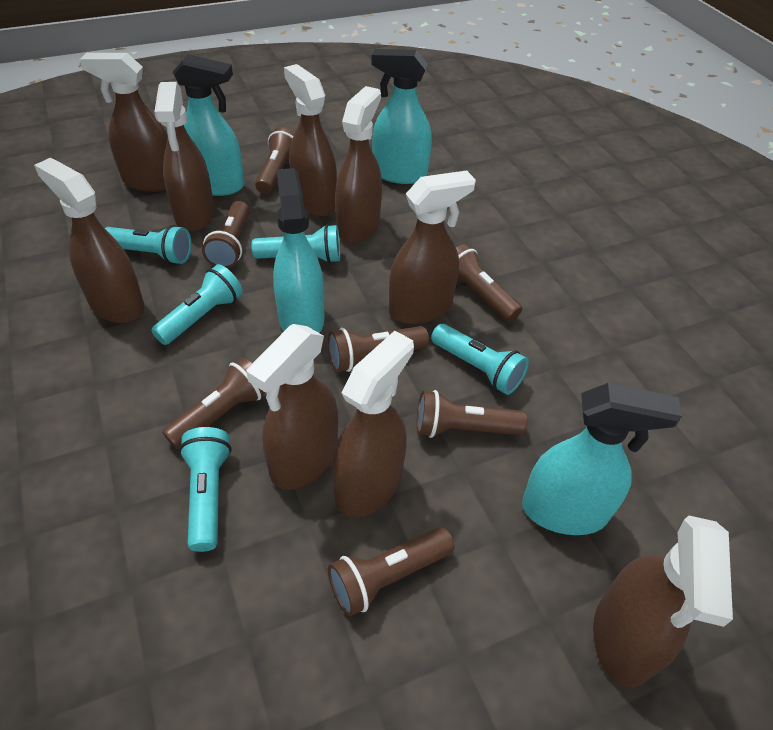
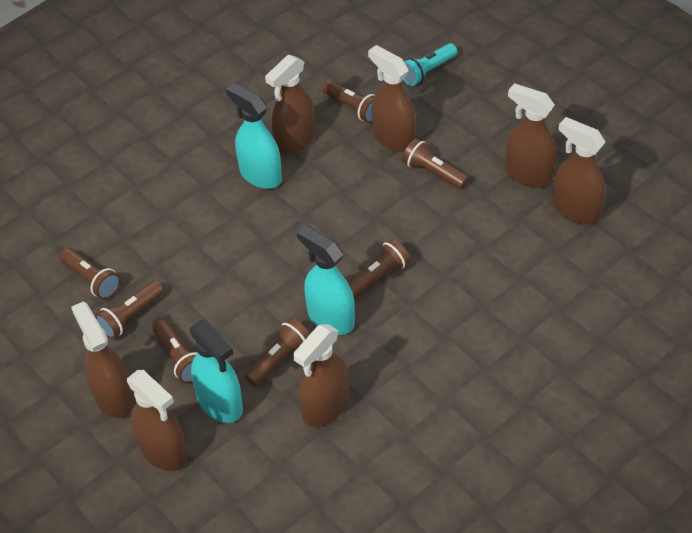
brown spray bottle: 9 -> 7
turquoise flashlight: 5 -> 1
turquoise spray bottle: 4 -> 3

